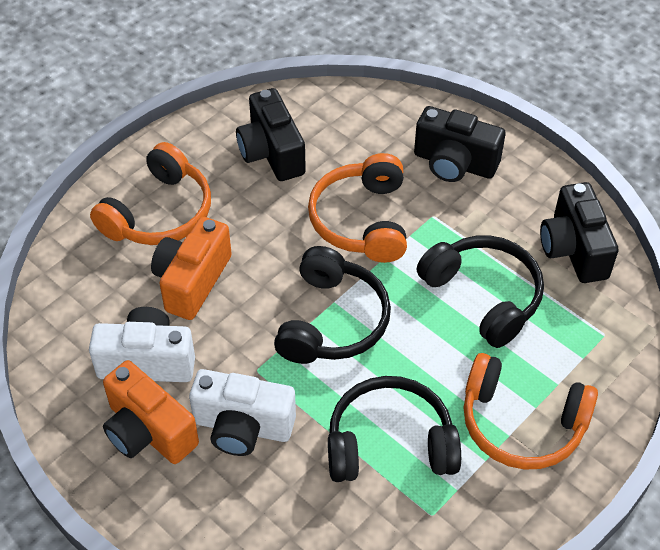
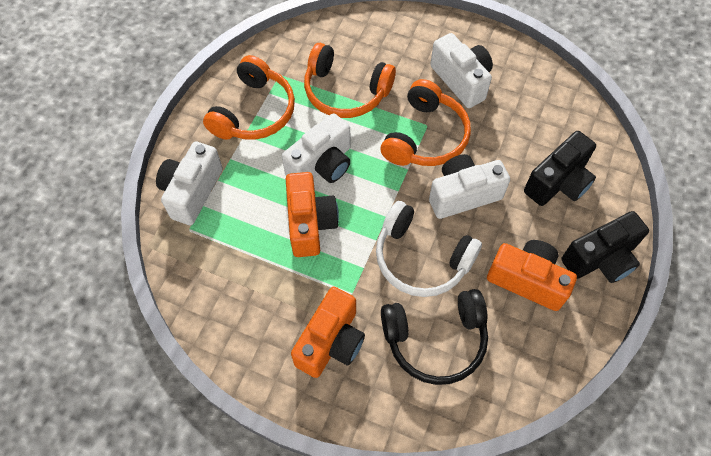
black camera: 3 -> 2
black headphones: 3 -> 1
orange camera: 2 -> 3
white camera: 2 -> 4
white headphones: 0 -> 1

